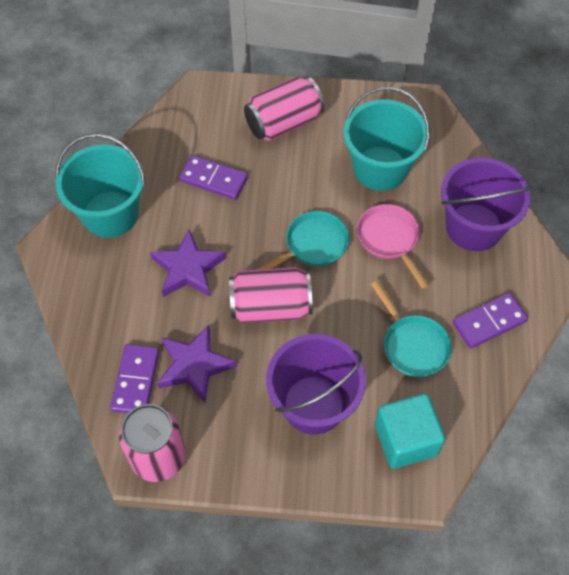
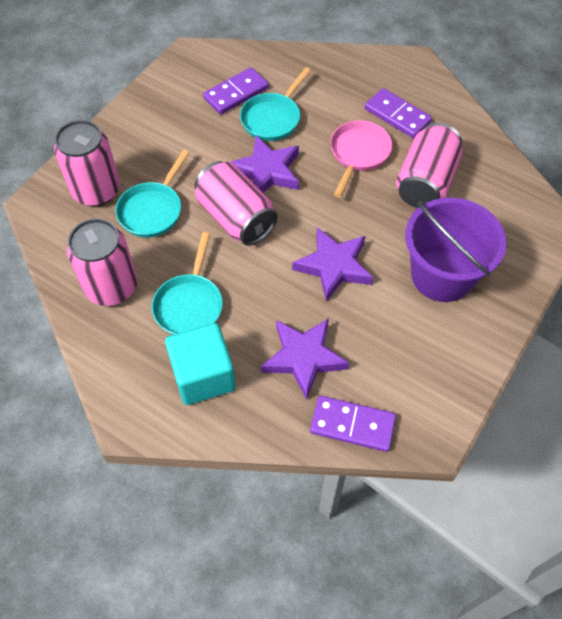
pink can: 3 -> 4
purple bucket: 2 -> 1
purple star: 2 -> 3
turquoise bucket: 2 -> 0
turquoise pan: 2 -> 3

